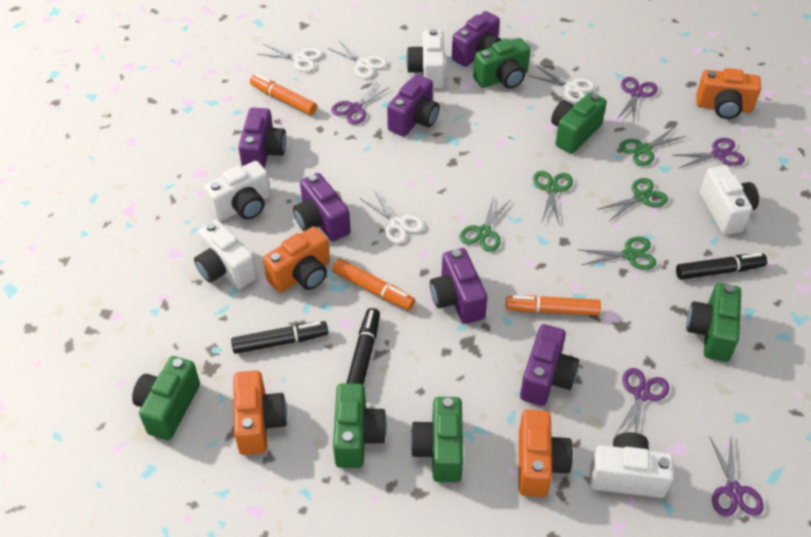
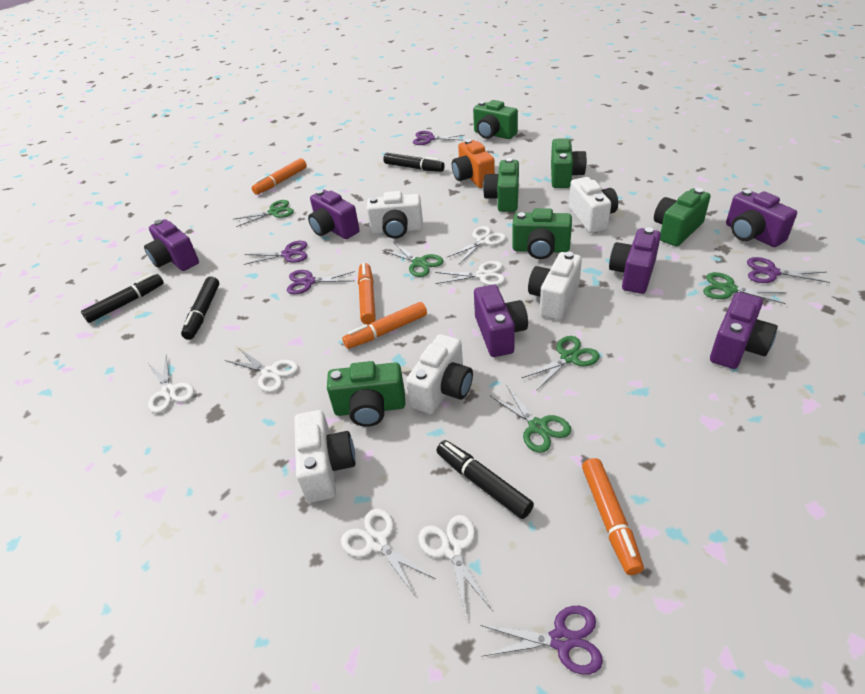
black marker: 3 -> 4
orange camera: 4 -> 1
orange marker: 3 -> 4
white scissors: 4 -> 6

